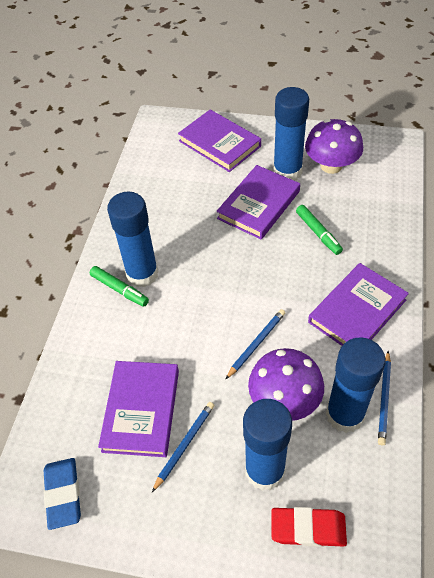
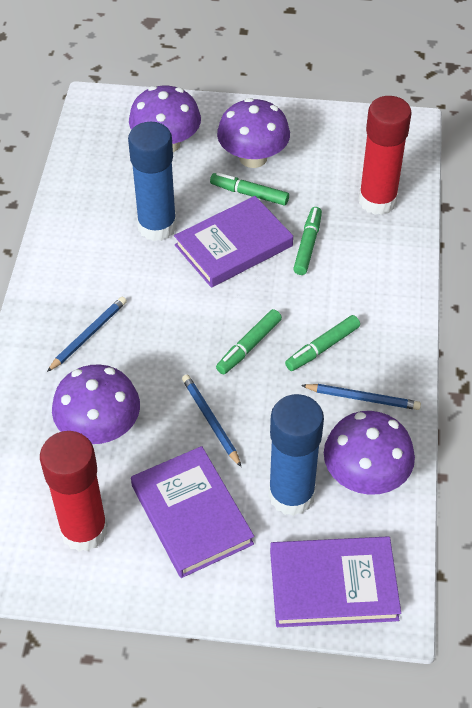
blue eraser: 1 -> 0
blue glue stick: 4 -> 2
green marker: 2 -> 4
purple book: 4 -> 3
purple mushroom: 2 -> 4
red eraser: 1 -> 0
red glue stick: 0 -> 2

